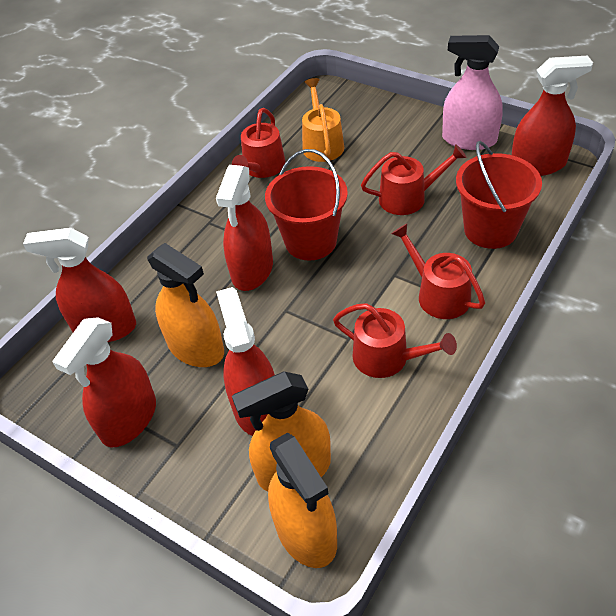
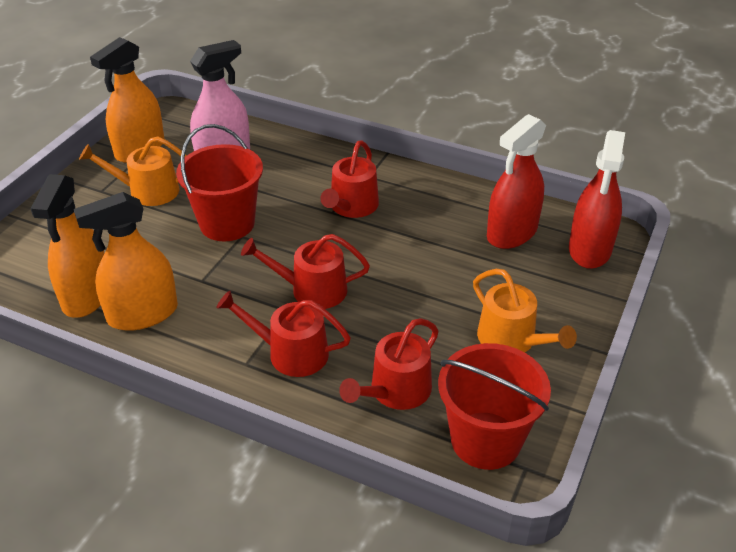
orange watering can: 1 -> 2
red spray bottle: 5 -> 2

